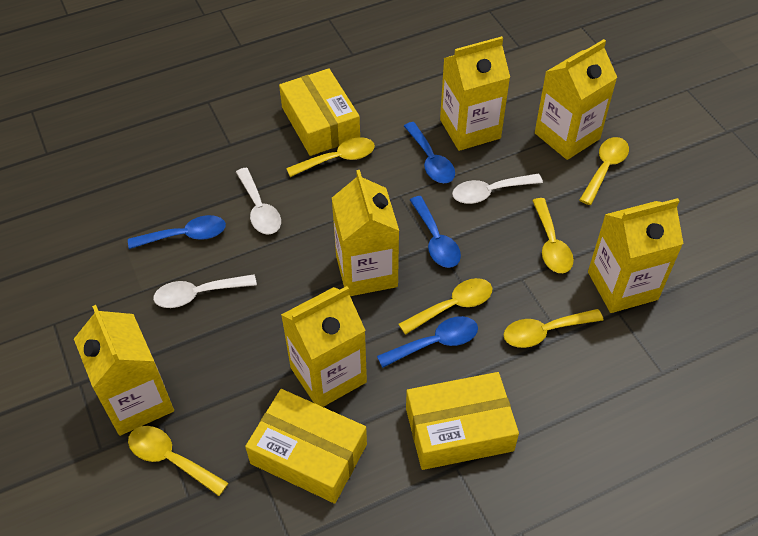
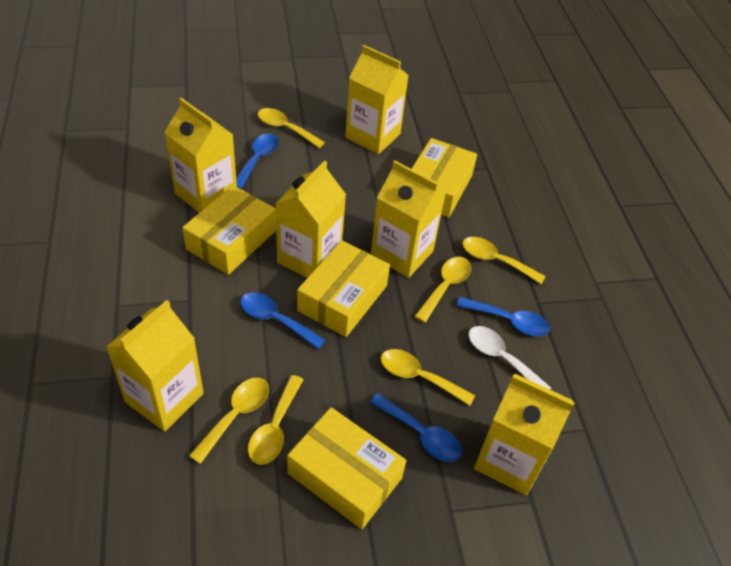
white spoon: 3 -> 1
yellow box: 3 -> 4

